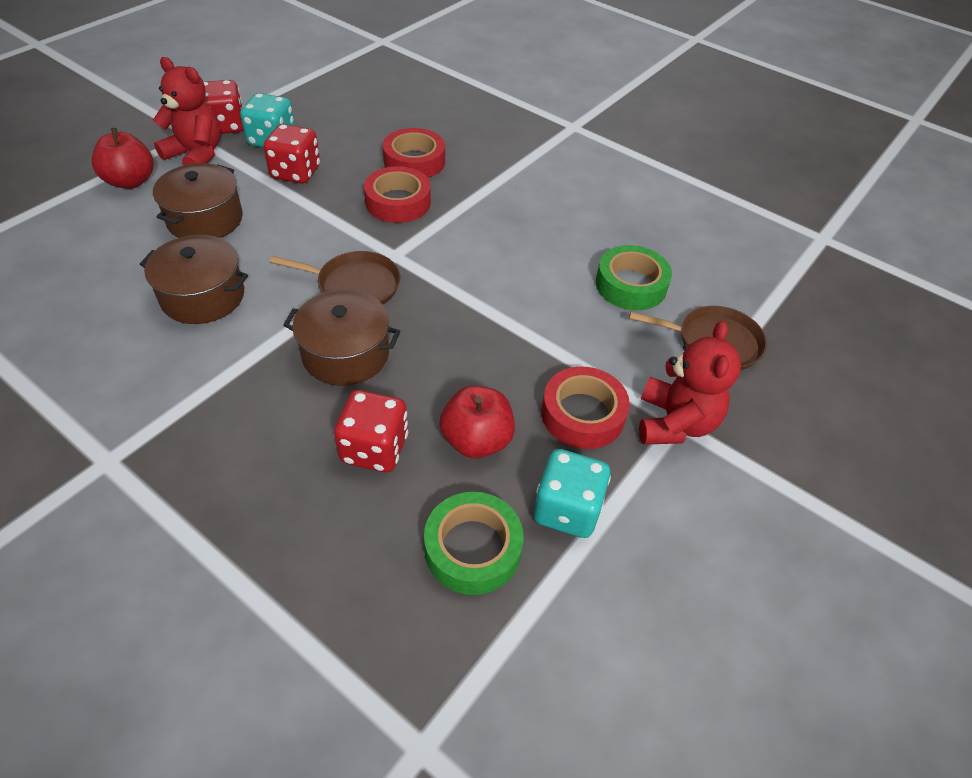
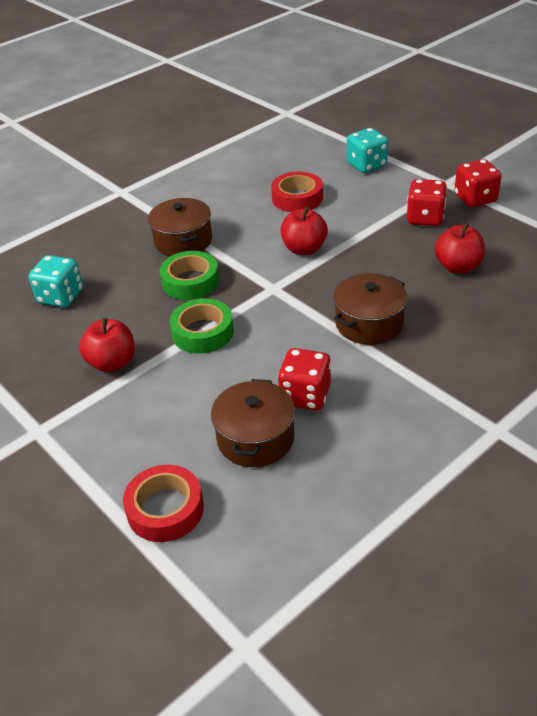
brown pan: 2 -> 0
red apple: 2 -> 3
red tape: 3 -> 2
red teddy bear: 2 -> 0

